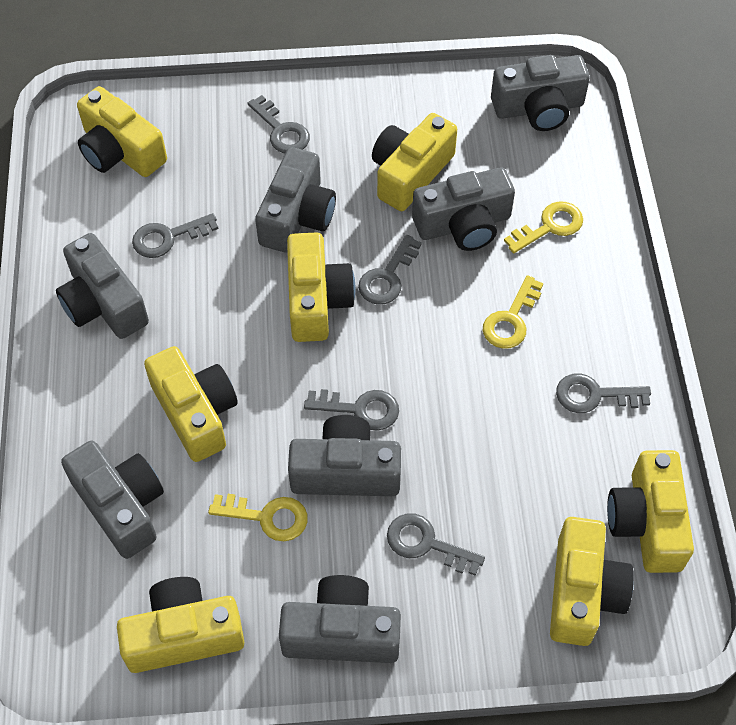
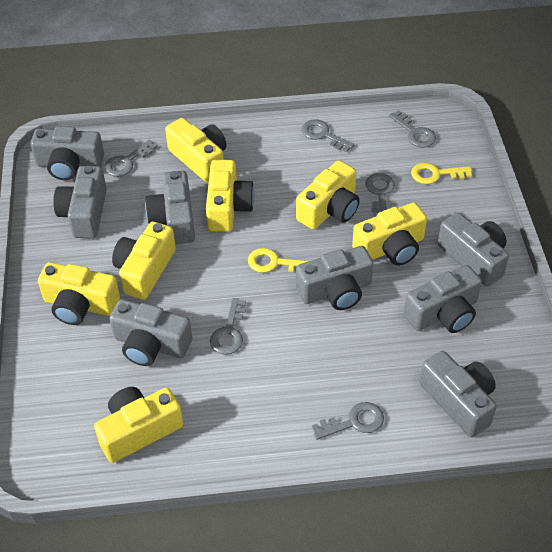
grey camera: 7 -> 8
yellow key: 3 -> 2

